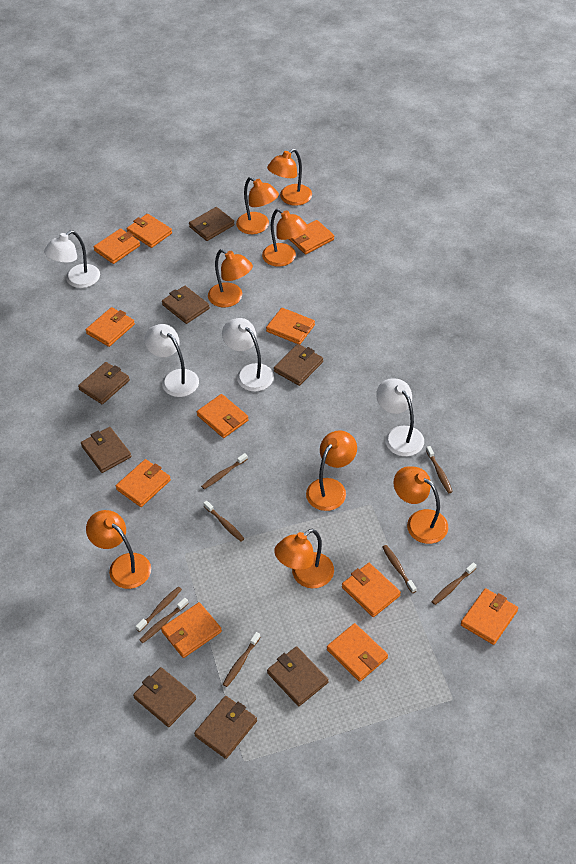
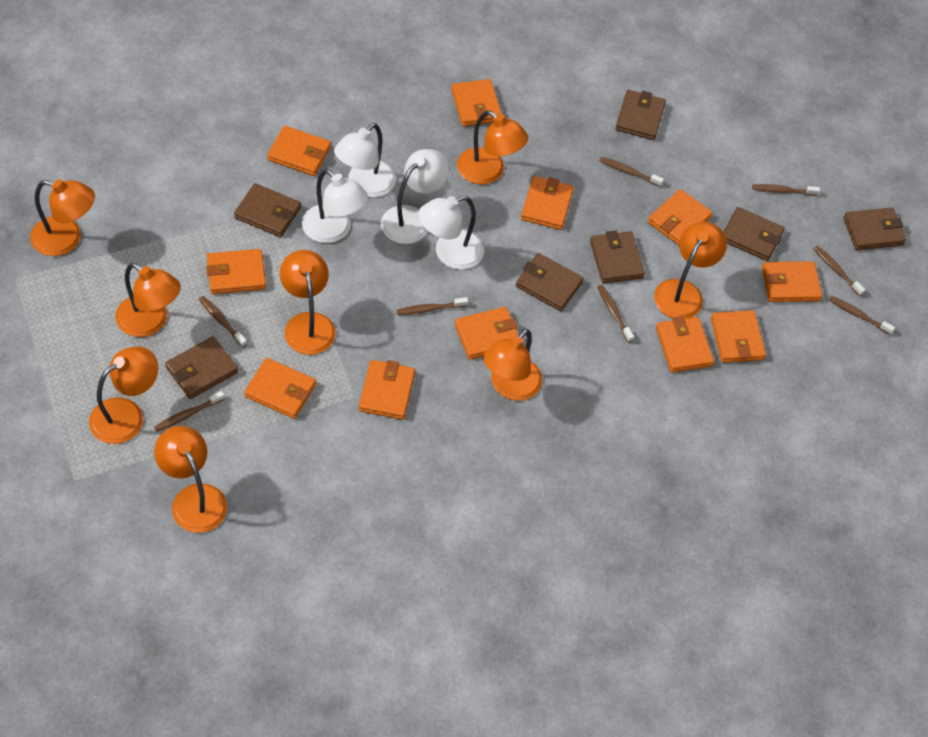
brown wallet: 8 -> 7

